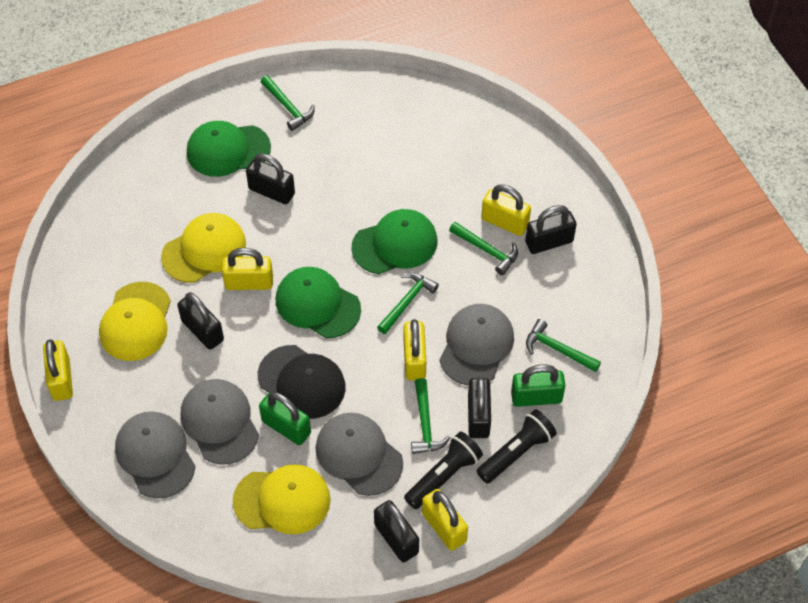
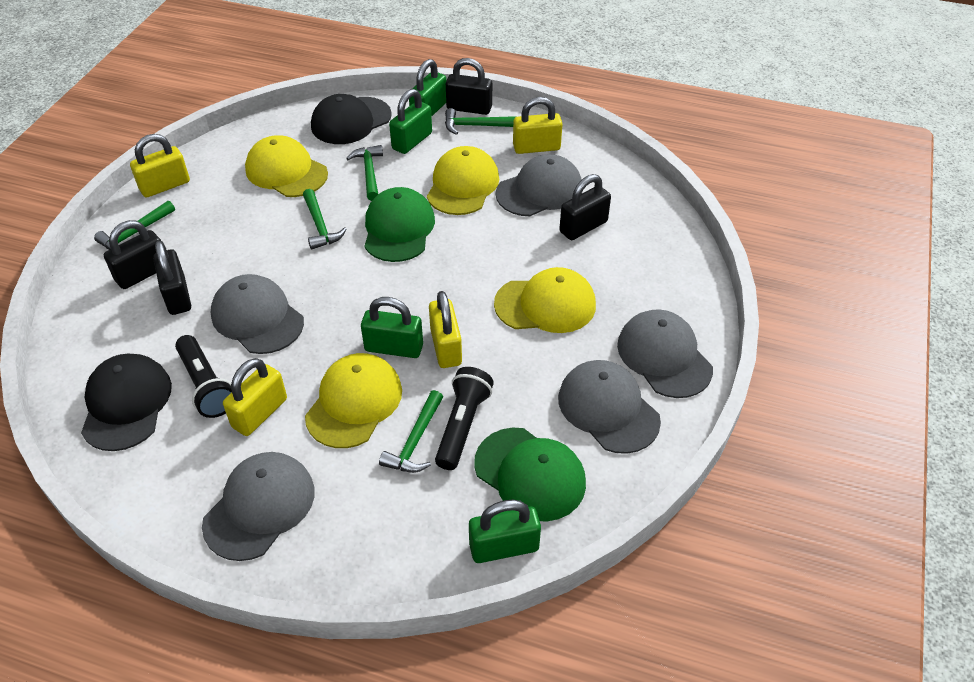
black cap: 1 -> 2
black padlock: 5 -> 4
green cap: 3 -> 2
green padlock: 2 -> 4
grey cap: 4 -> 5
yellow cap: 3 -> 4
yellow padlock: 5 -> 4

